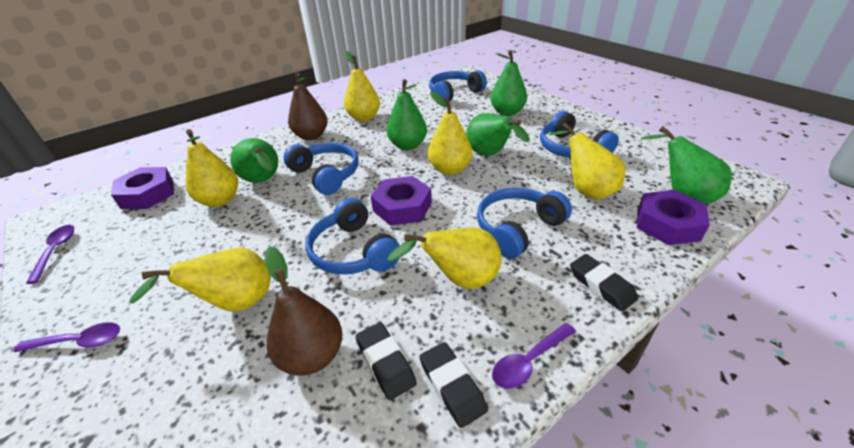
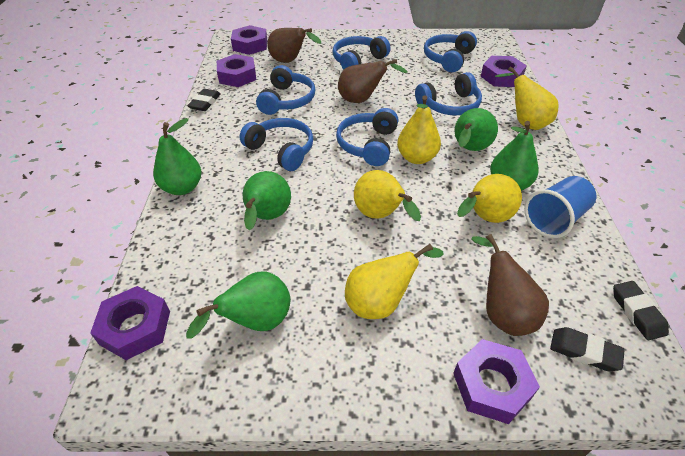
blue cup: 0 -> 1
blue headphones: 5 -> 6
brown pear: 2 -> 3
purple nut: 3 -> 5
purple spoon: 3 -> 0
yellow pear: 6 -> 5

